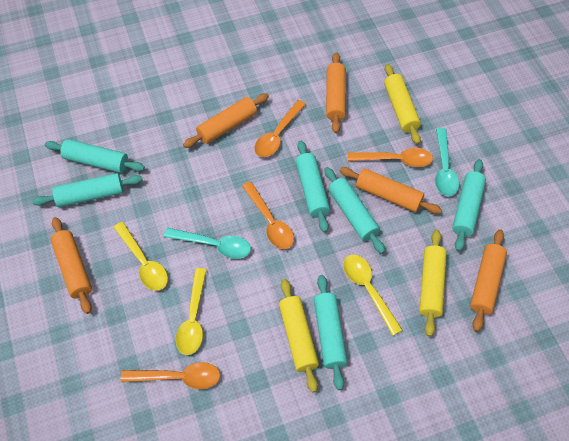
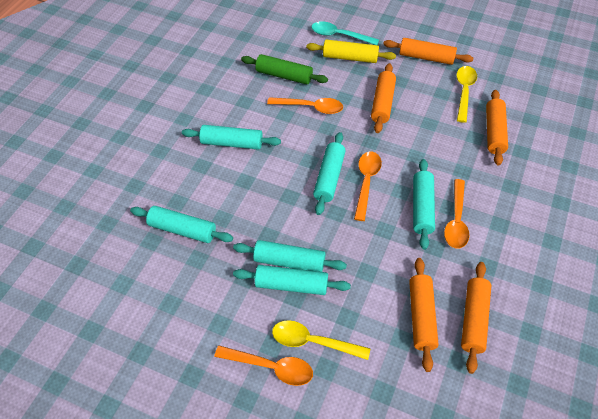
green rolling pin: 0 -> 1
turquoise spoon: 2 -> 1
yellow rolling pin: 3 -> 1
yellow spoon: 3 -> 2

